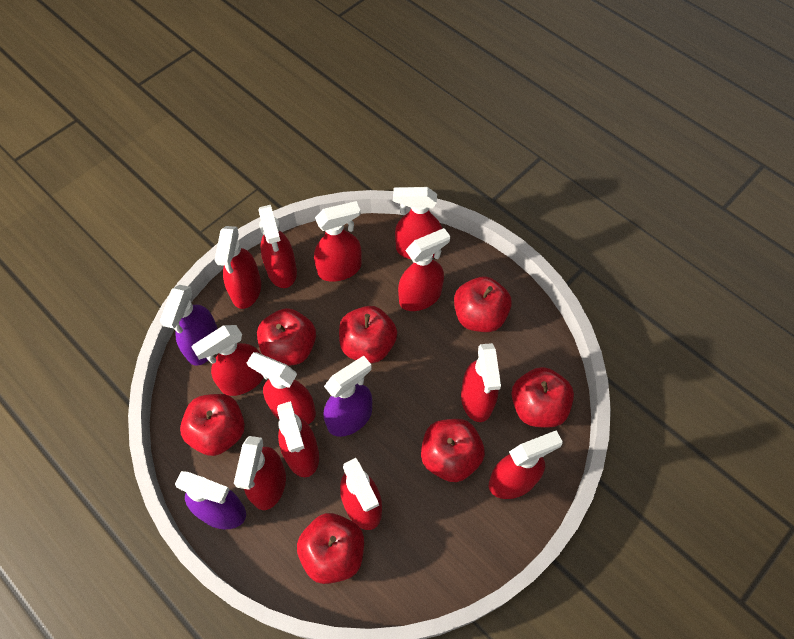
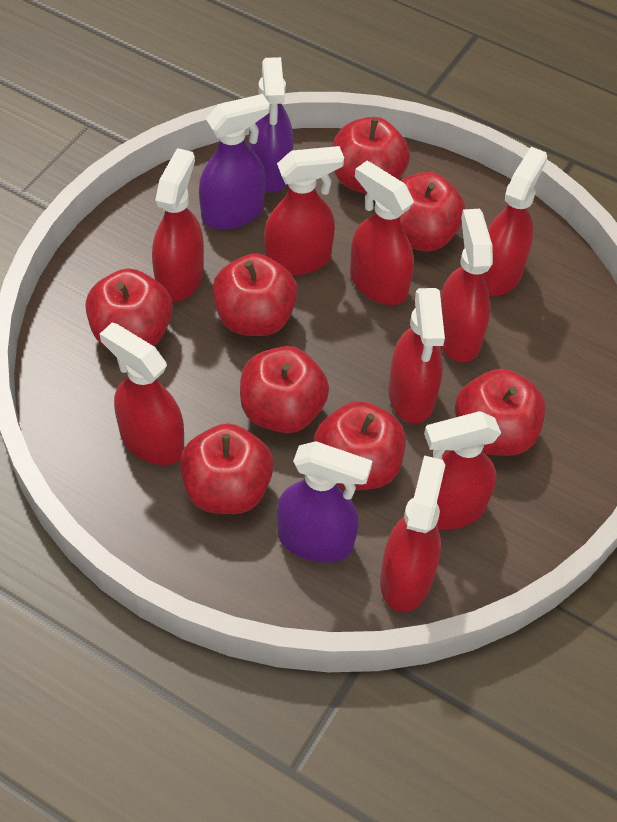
red apple: 7 -> 8
red spray bottle: 12 -> 9

